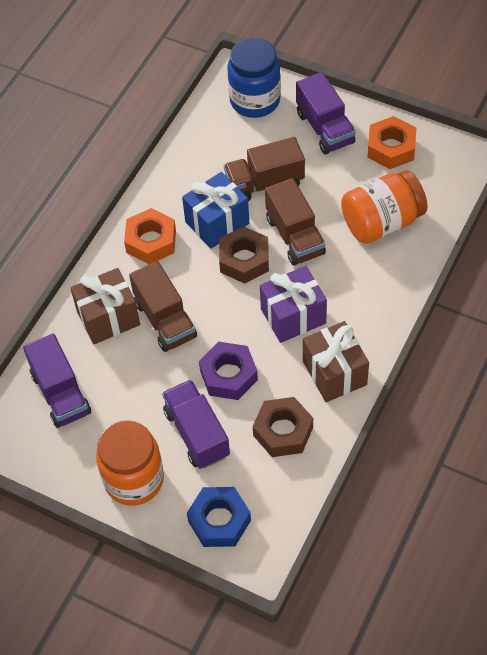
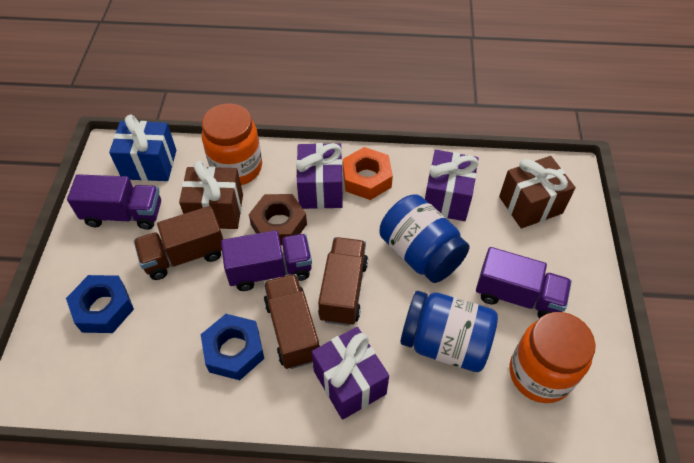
blue jar: 1 -> 2
blue nut: 1 -> 2
brown nut: 2 -> 1
orange nut: 2 -> 1
purple gift: 1 -> 3
purple nut: 1 -> 0

